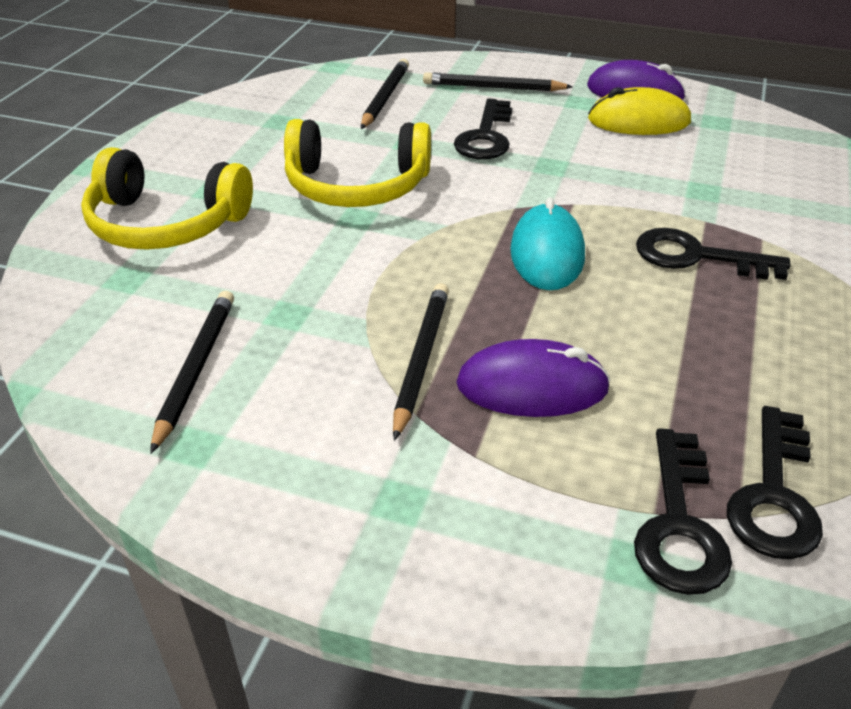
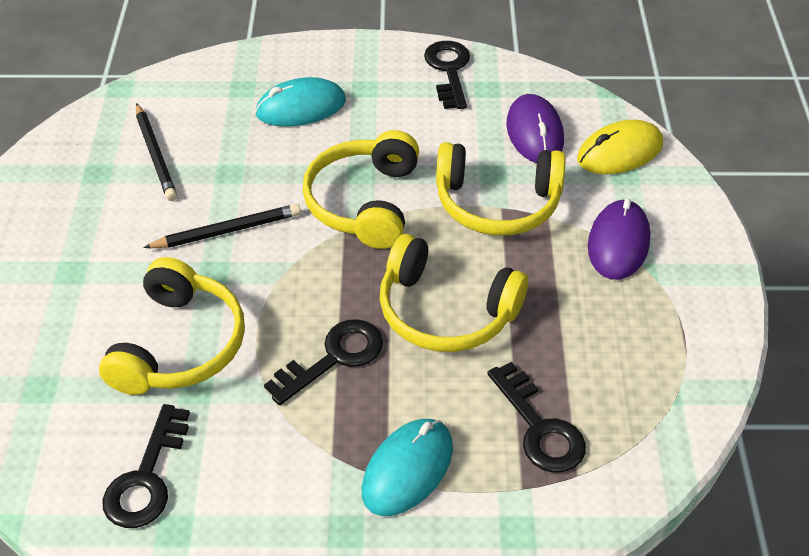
black pencil: 4 -> 2
turquoise mouse: 1 -> 2
yellow headphones: 2 -> 4

